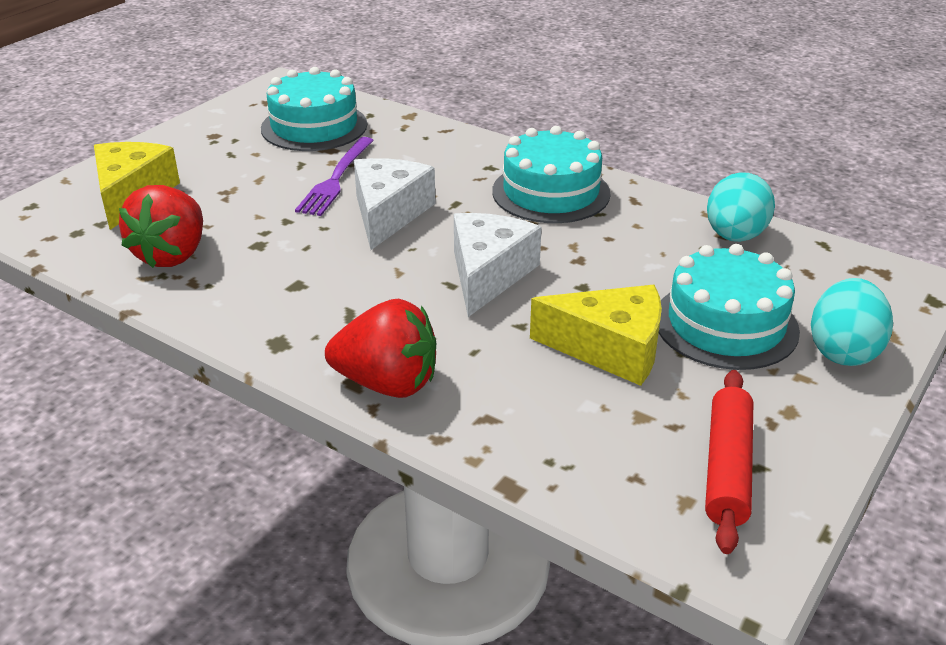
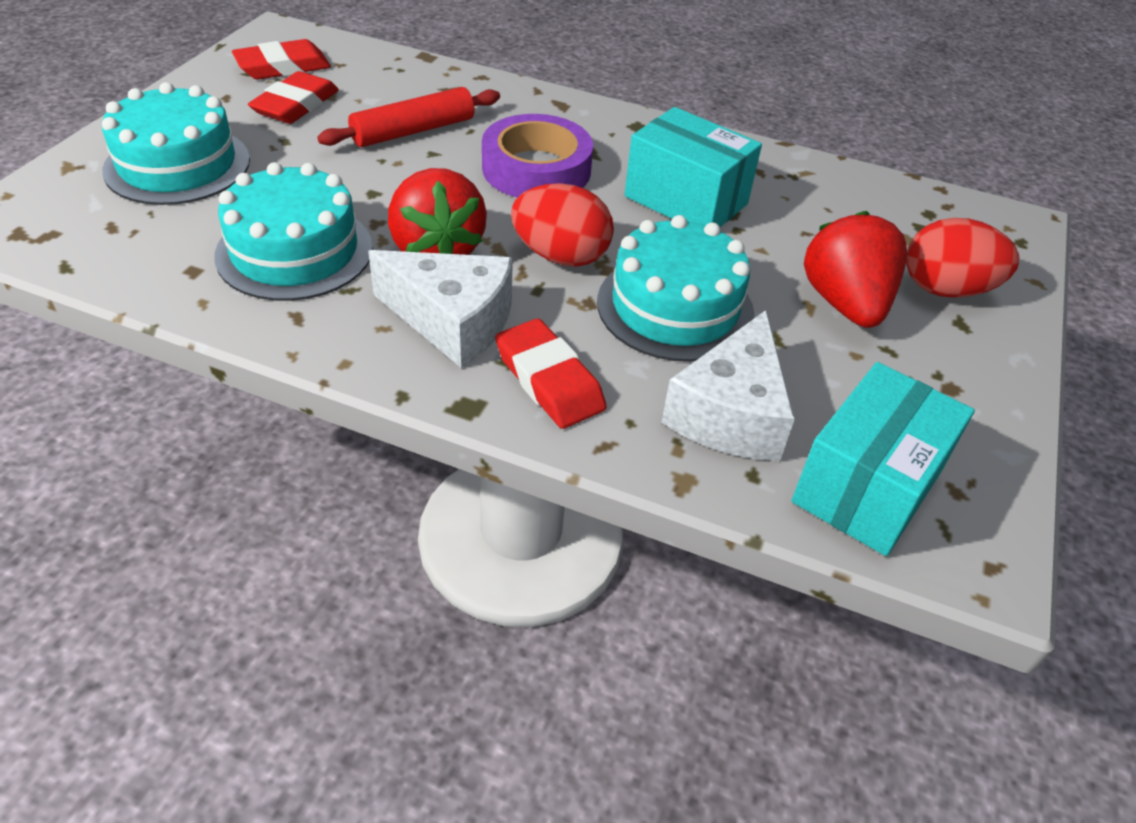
purple fork: 1 -> 0
purple tape: 0 -> 1
red egg: 0 -> 2
red eraser: 0 -> 3
turquoise box: 0 -> 2
turquoise egg: 2 -> 0
yellow cheese: 2 -> 0

